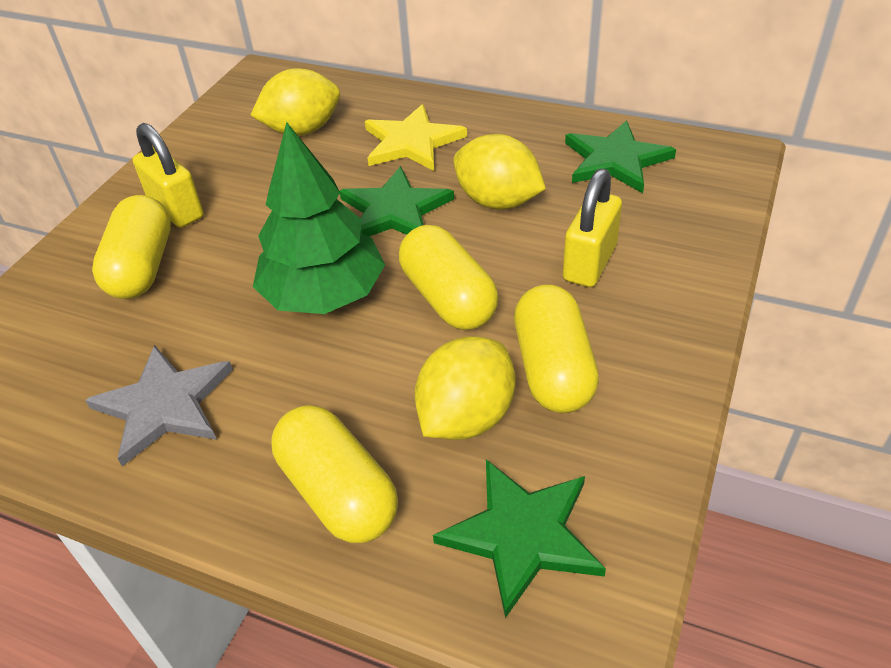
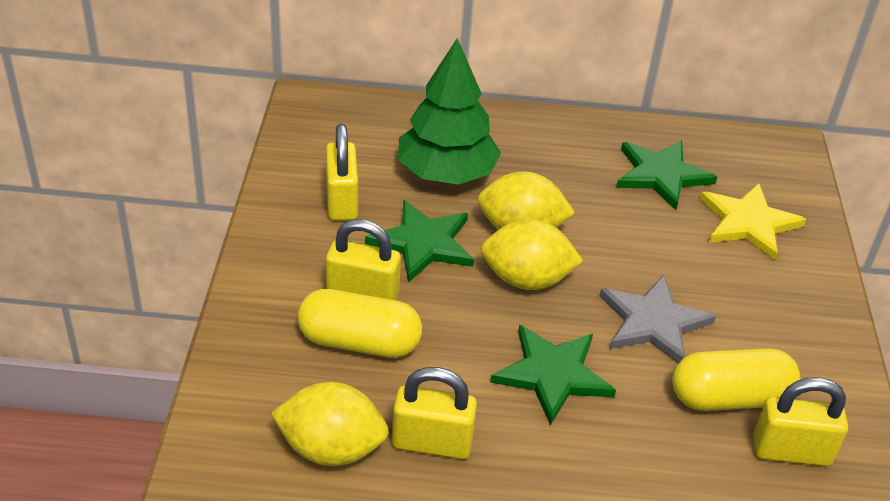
yellow capsule: 4 -> 2
yellow padlock: 2 -> 4

